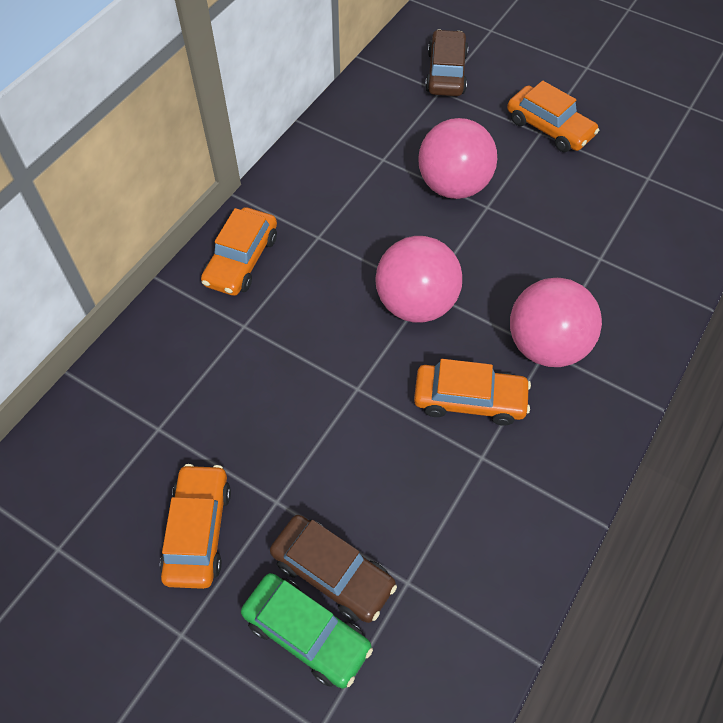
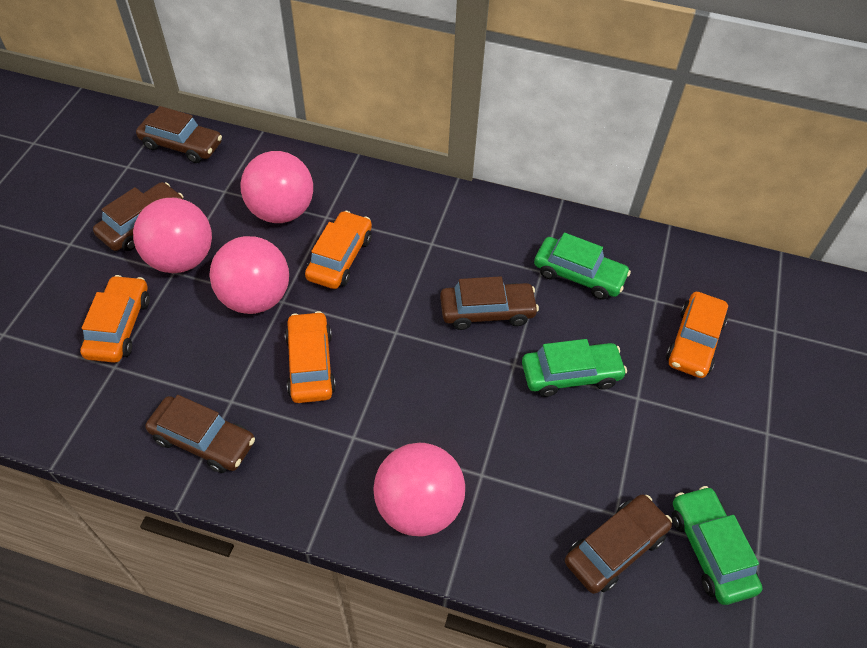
brown car: 2 -> 5
green car: 1 -> 3
pink ball: 3 -> 4

